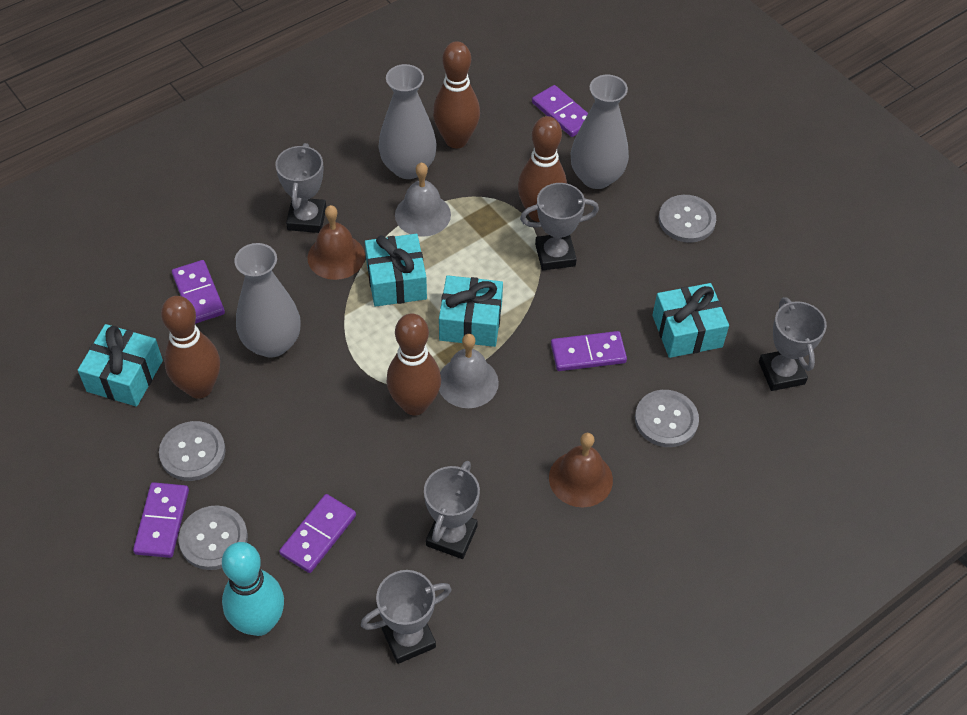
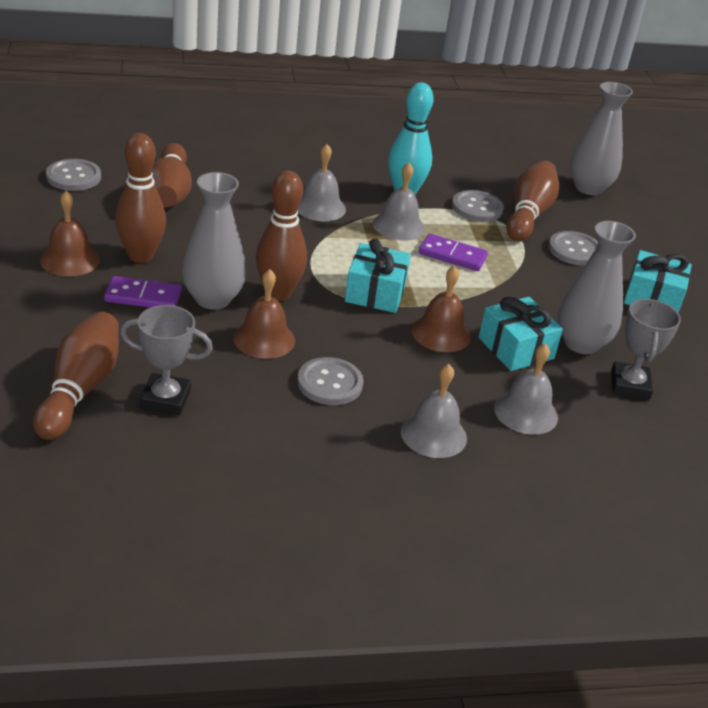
brown bell: 2 -> 3
brown bowling pin: 4 -> 5
grey bell: 2 -> 4
grey trophy: 5 -> 2
purple domino: 5 -> 2
turquoise gift: 4 -> 3

